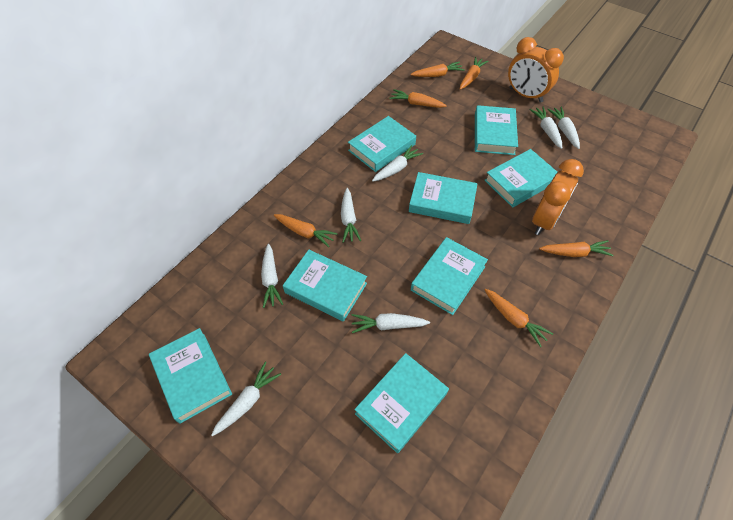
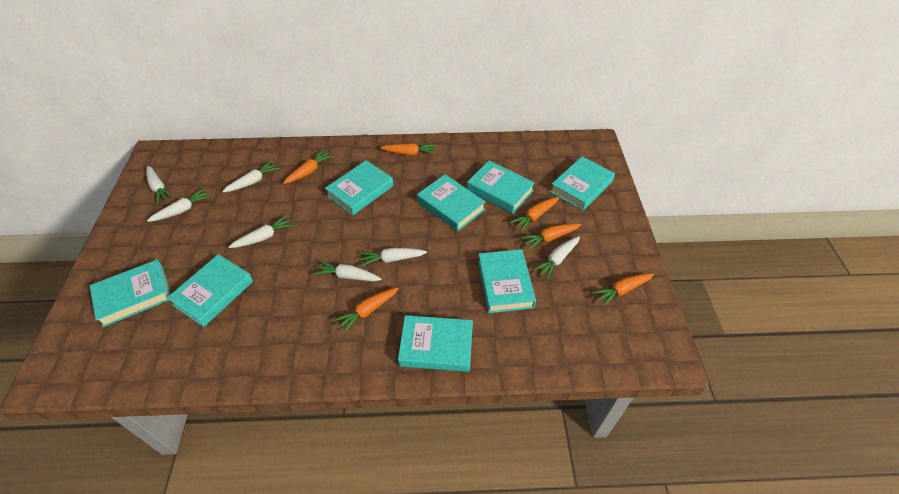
orange clock: 2 -> 0

